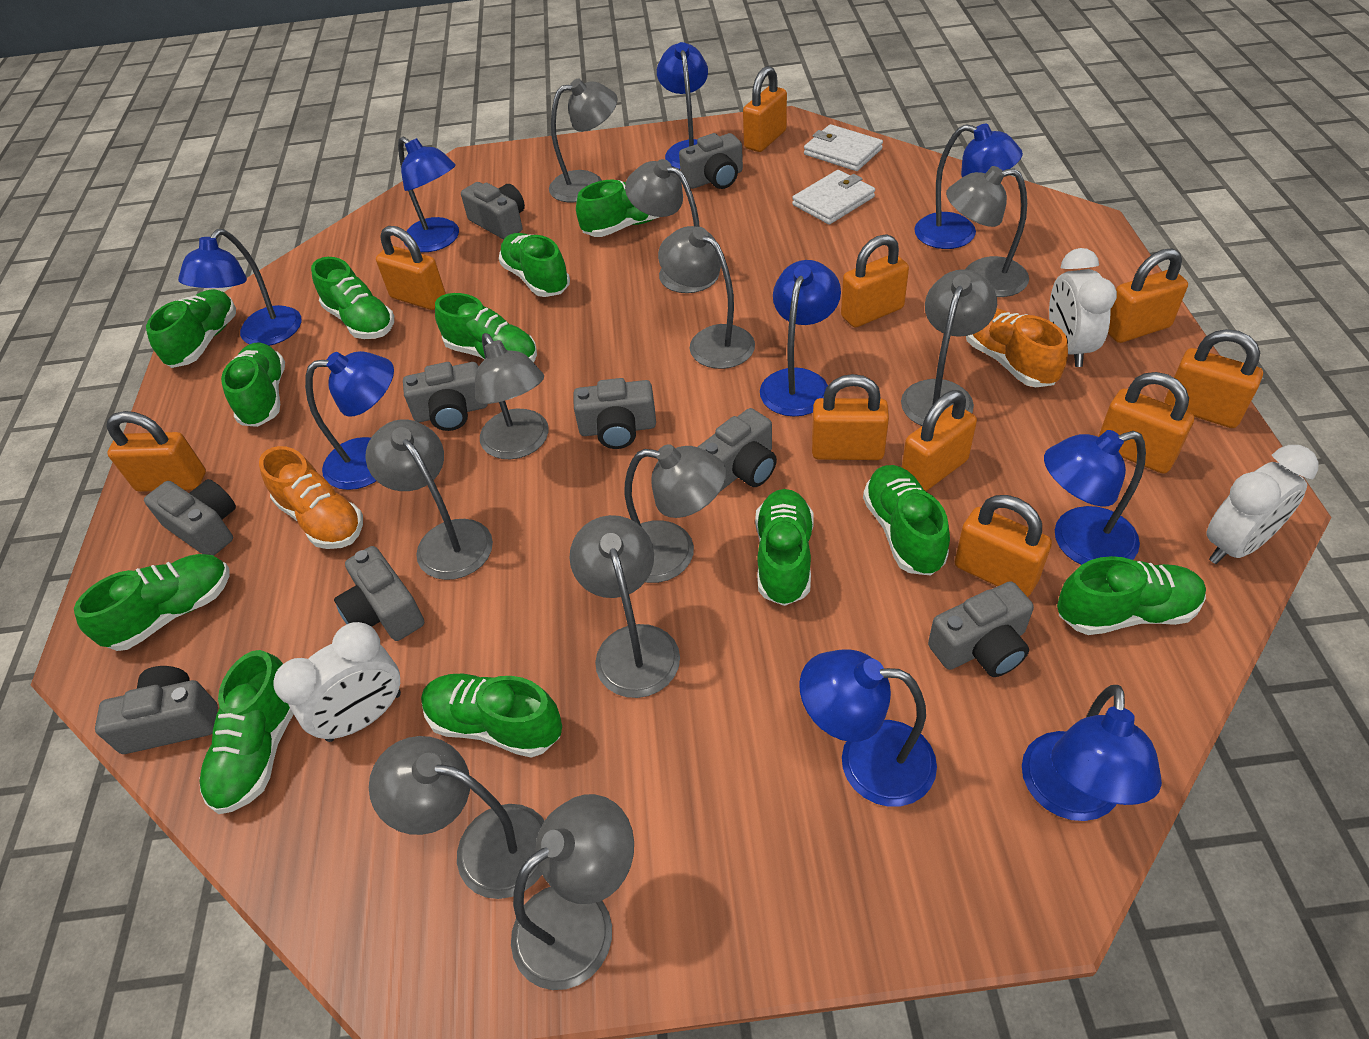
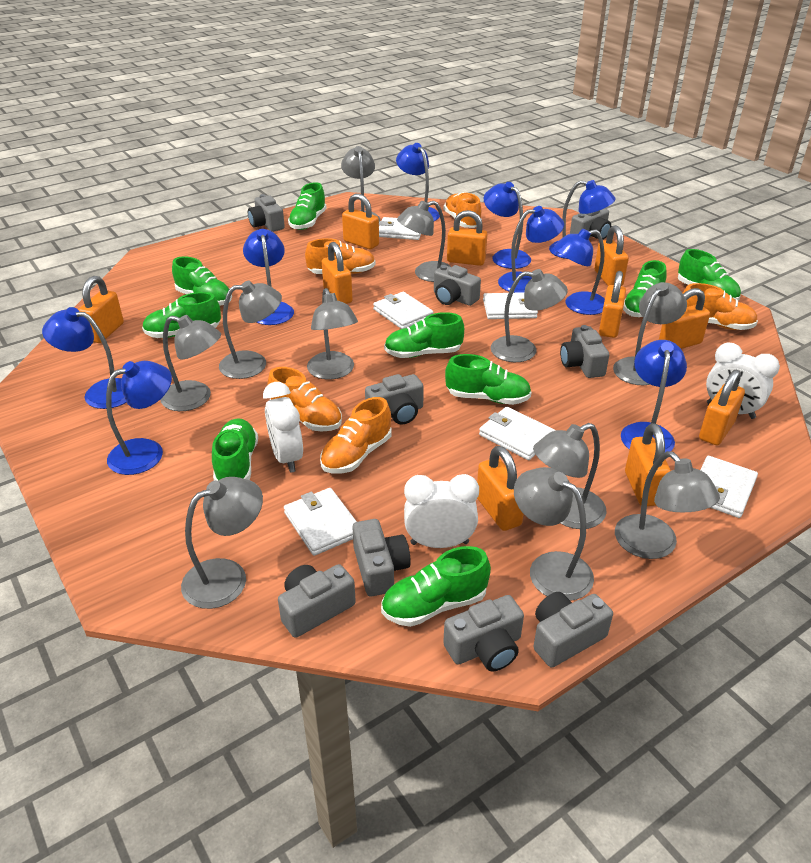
green shoe: 12 -> 9
orange shoe: 2 -> 5
white wallet: 2 -> 6

